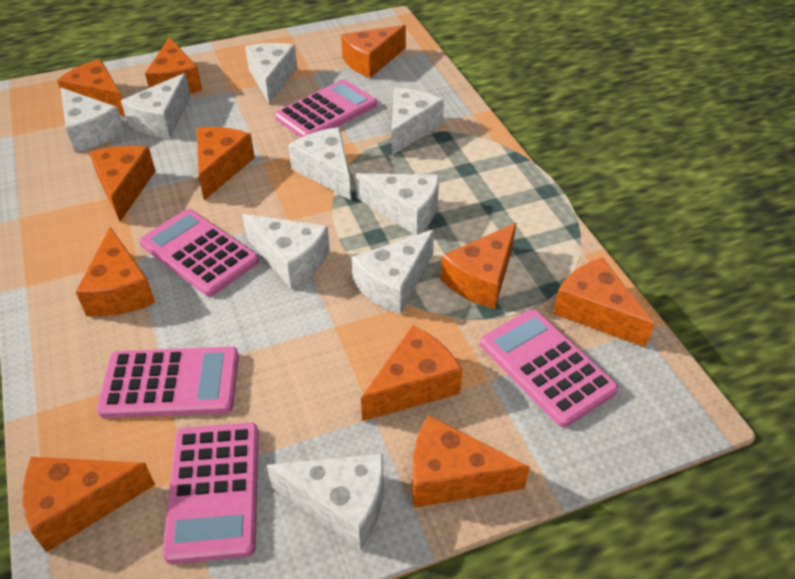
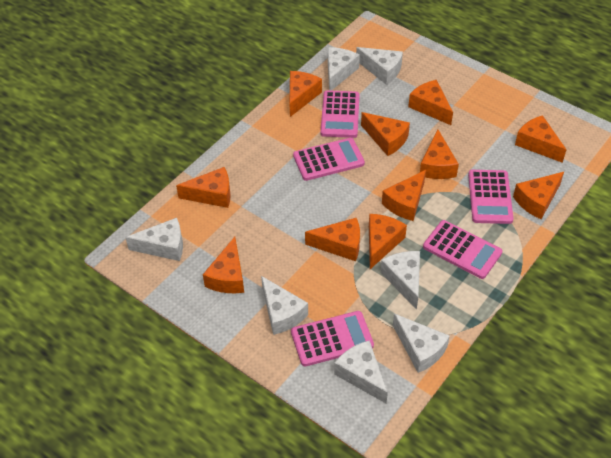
white cheese: 9 -> 7

